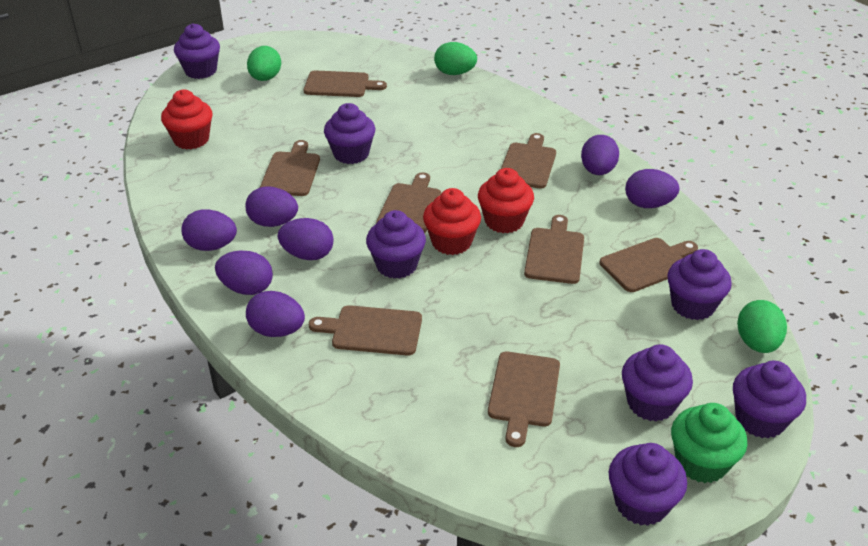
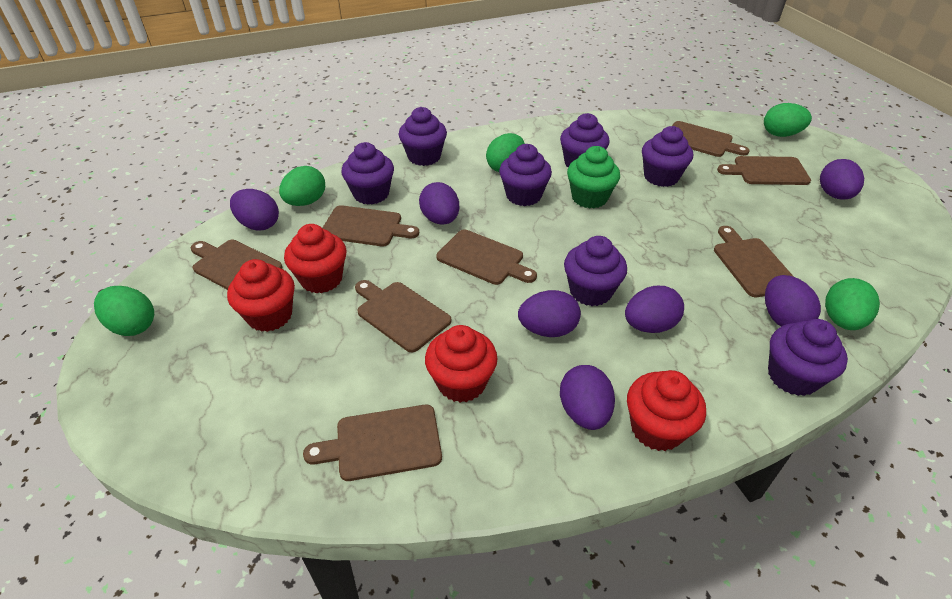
green egg: 3 -> 5
red cupcake: 3 -> 4

